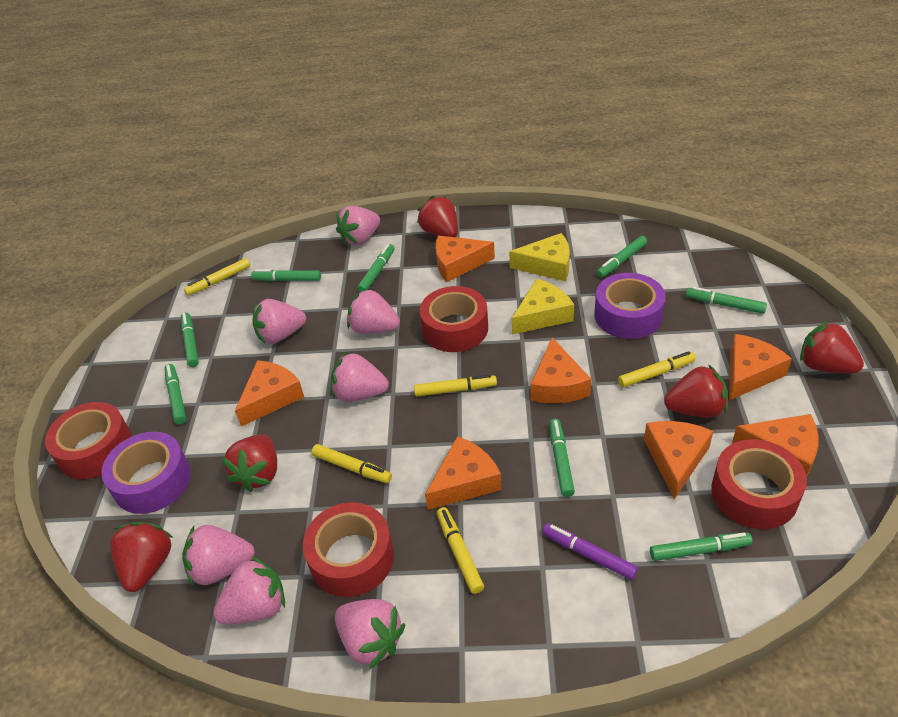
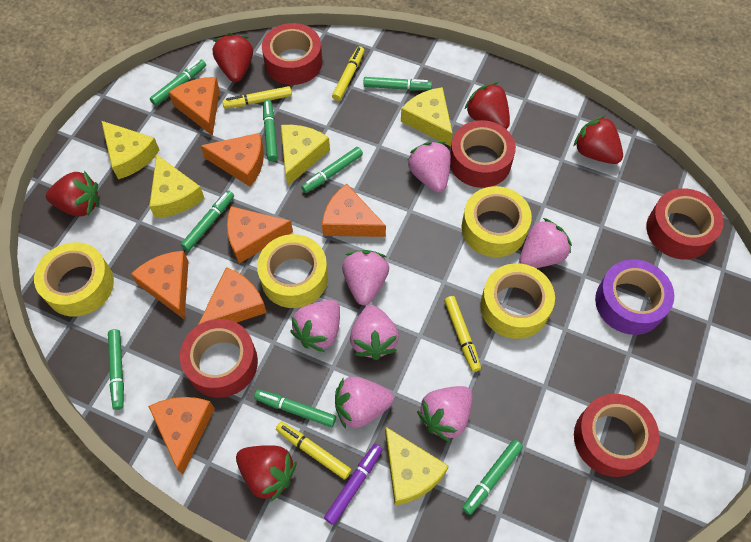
purple tape: 2 -> 1
red tape: 4 -> 5
yellow cheese: 2 -> 5
yellow marker: 5 -> 4
yellow tape: 0 -> 4

